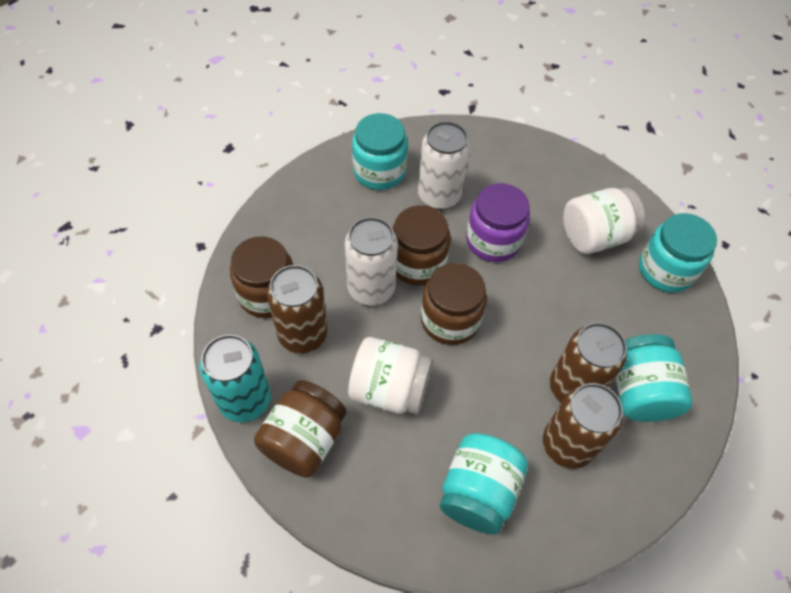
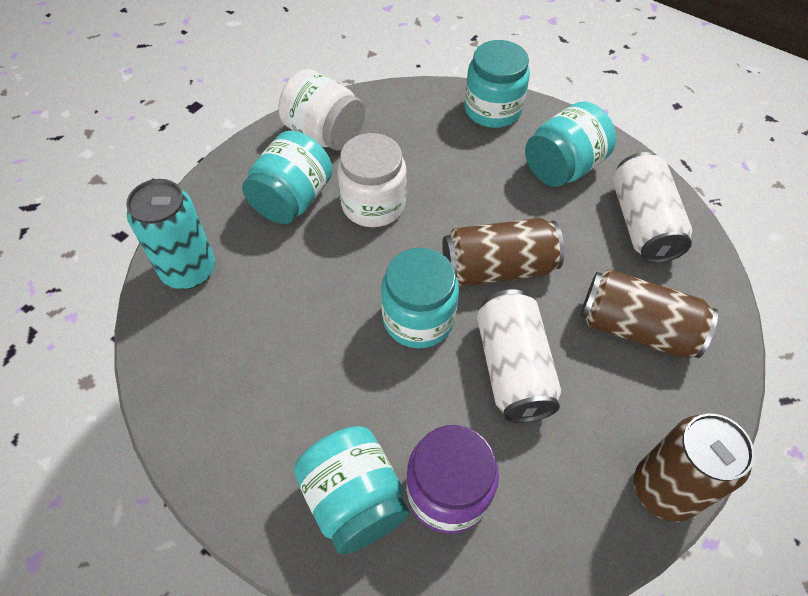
brown jar: 4 -> 0
turquoise jar: 4 -> 5

